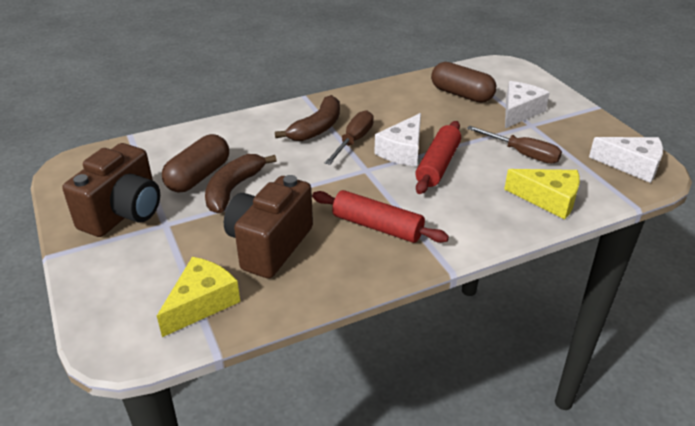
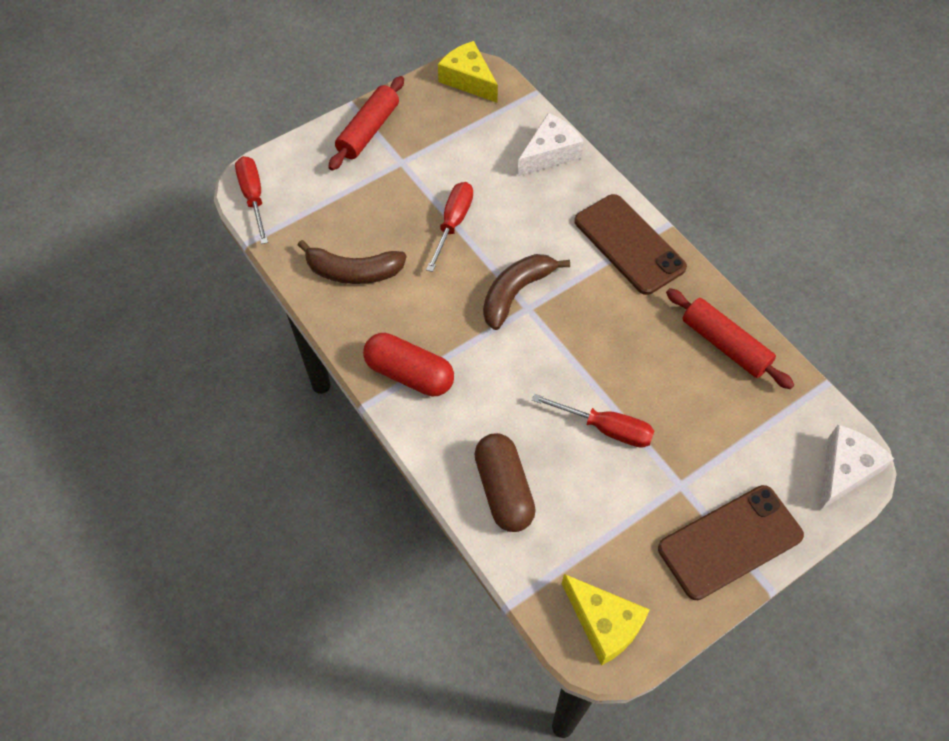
brown camera: 2 -> 0
brown capsule: 2 -> 1
brown phone: 0 -> 2
brown screwdriver: 2 -> 0
red capsule: 0 -> 1
red screwdriver: 0 -> 3
white cheese: 3 -> 2

